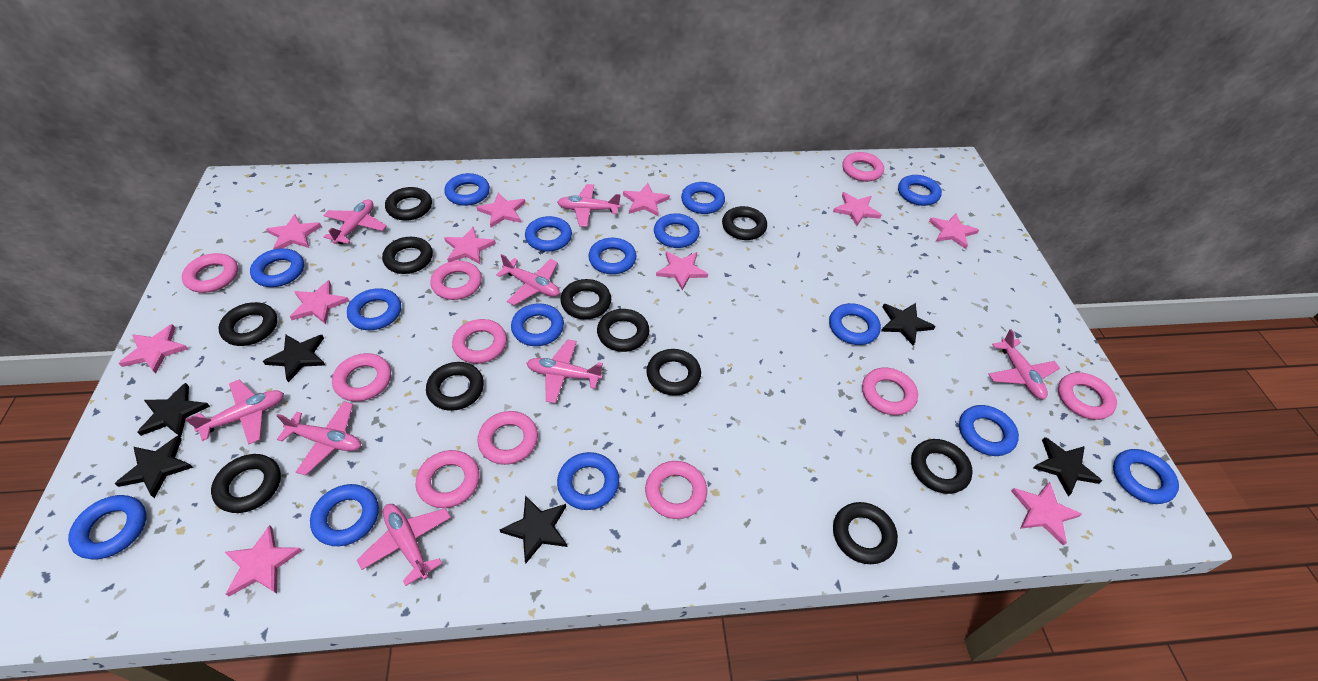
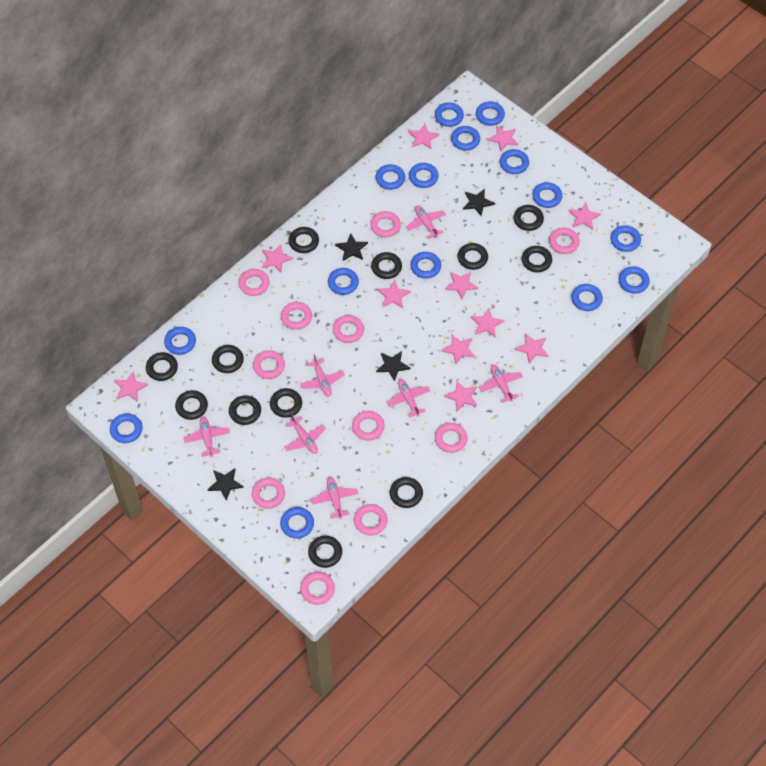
black ring: 11 -> 12
black star: 6 -> 4
pink plane: 8 -> 7
pink ring: 10 -> 11

